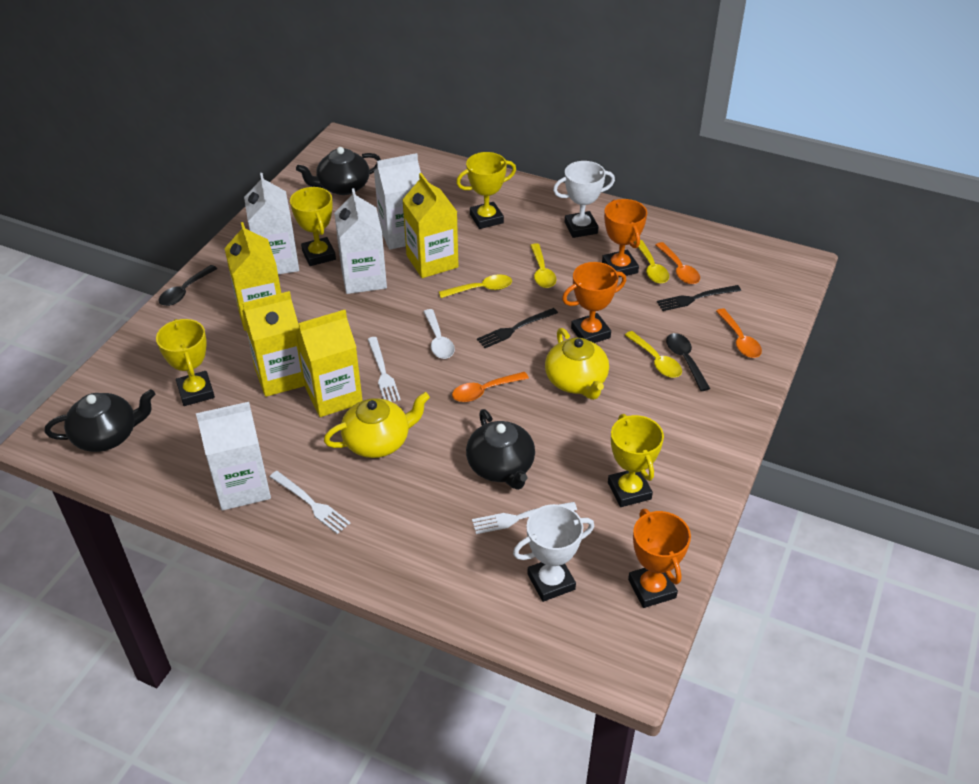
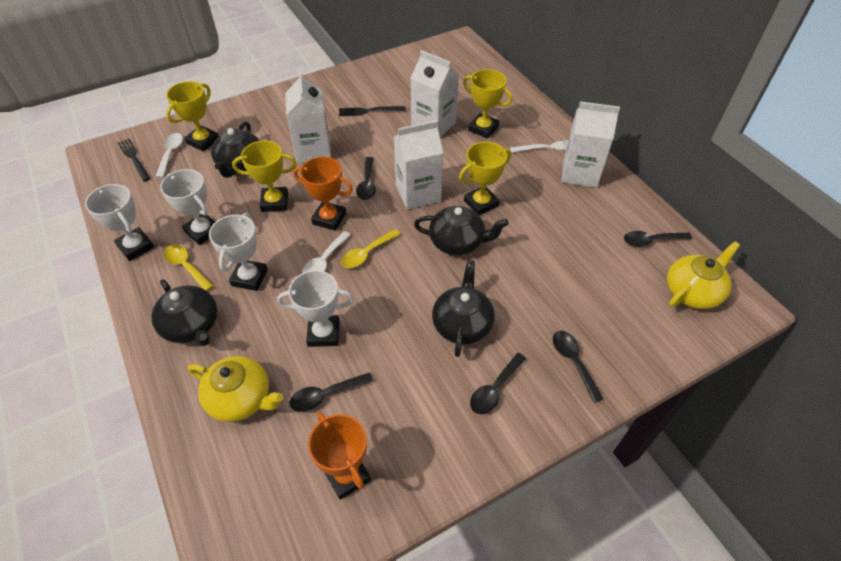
black spoon: 2 -> 5
black teapot: 3 -> 4
orange spoon: 3 -> 0
orange trophy: 3 -> 2
white fork: 3 -> 1
white spoon: 1 -> 2
white trophy: 2 -> 4
yellow carton: 4 -> 0
yellow spoon: 4 -> 2

